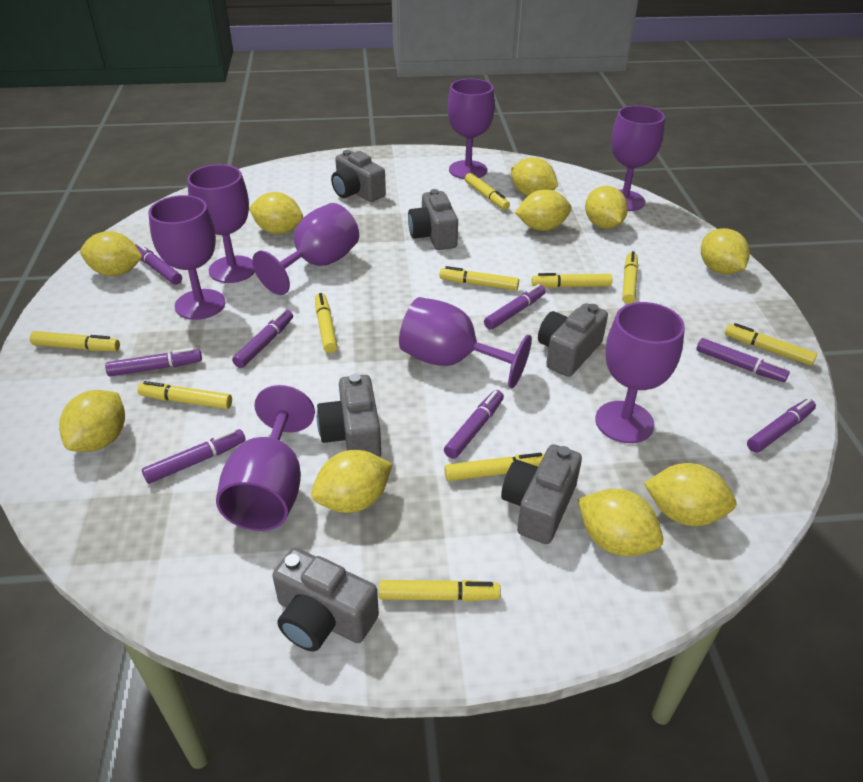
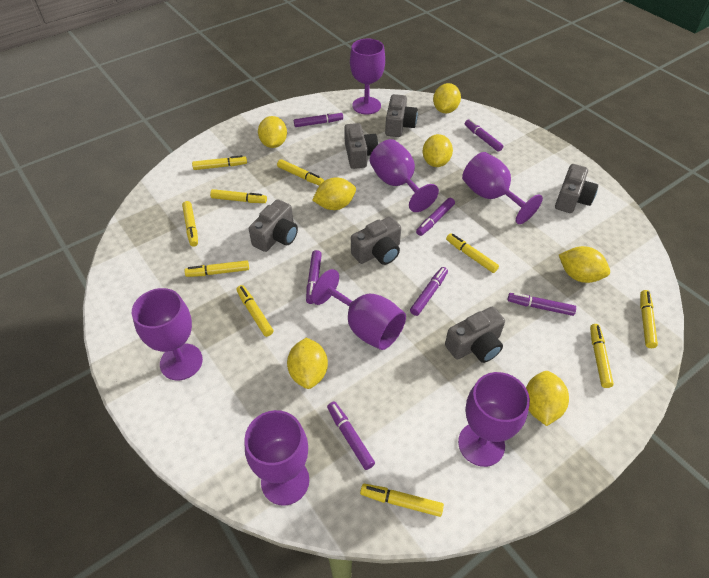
purple goblet: 8 -> 7
purple marker: 8 -> 7
yellow lemon: 10 -> 7

